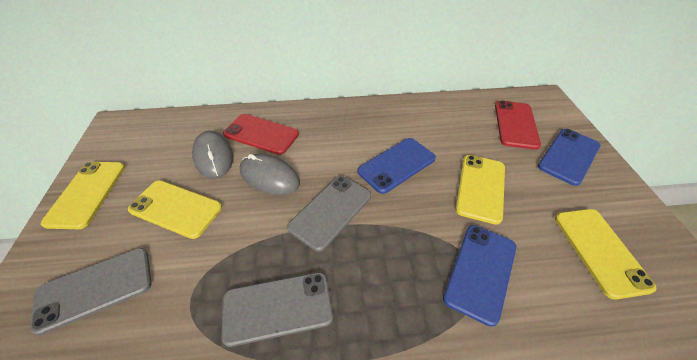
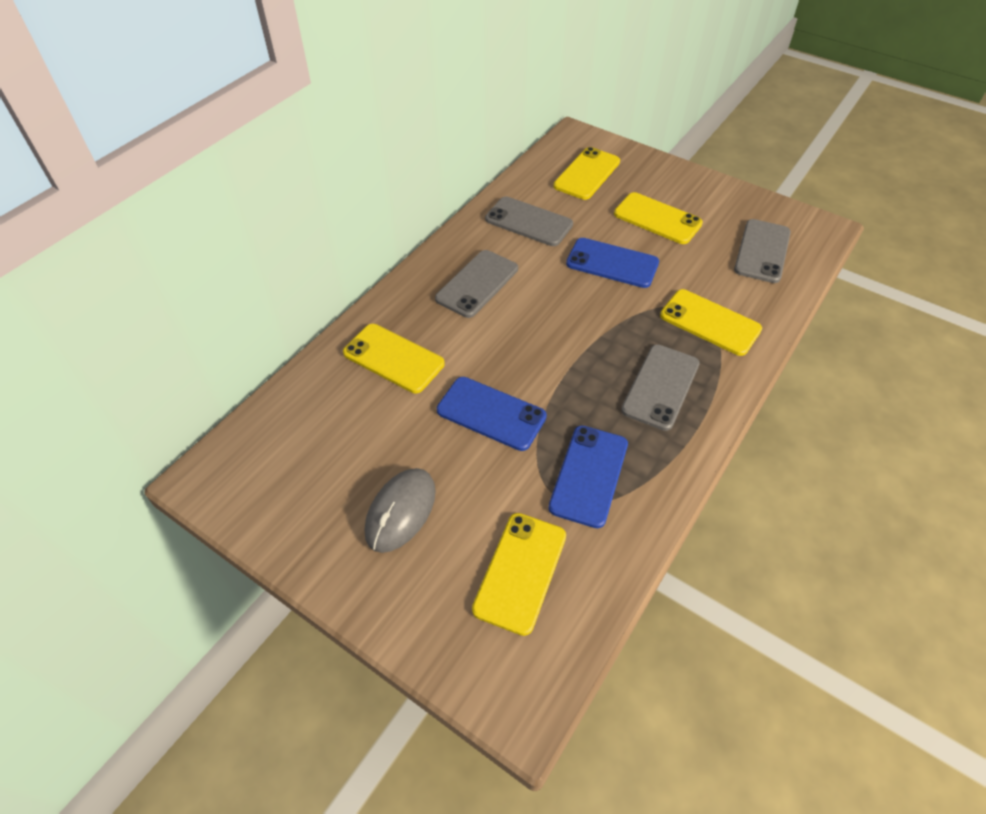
grey mouse: 2 -> 1
grey phone: 3 -> 4
red phone: 2 -> 0
yellow phone: 4 -> 5

